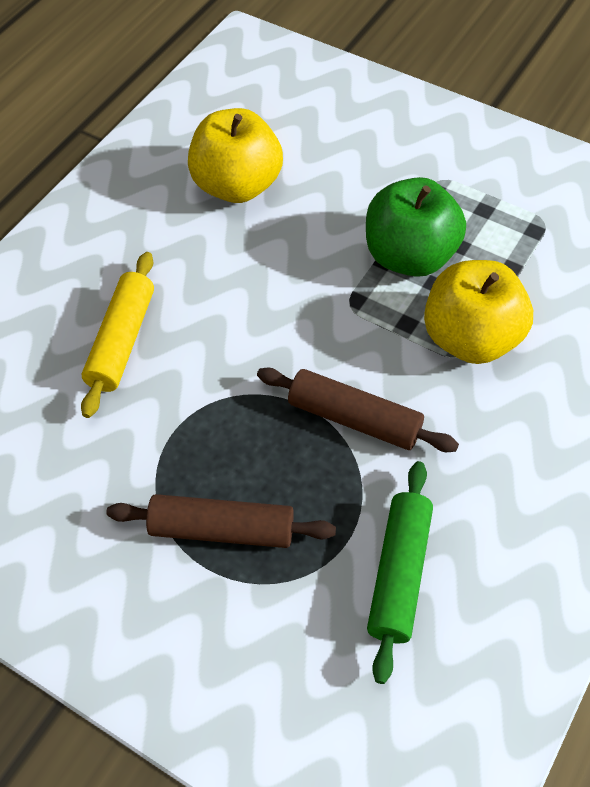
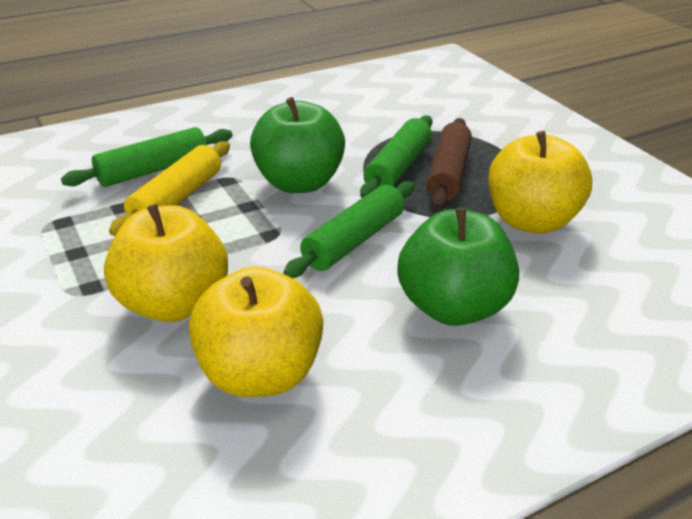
brown rolling pin: 2 -> 1
green apple: 1 -> 2
green rolling pin: 1 -> 3
yellow apple: 2 -> 3

